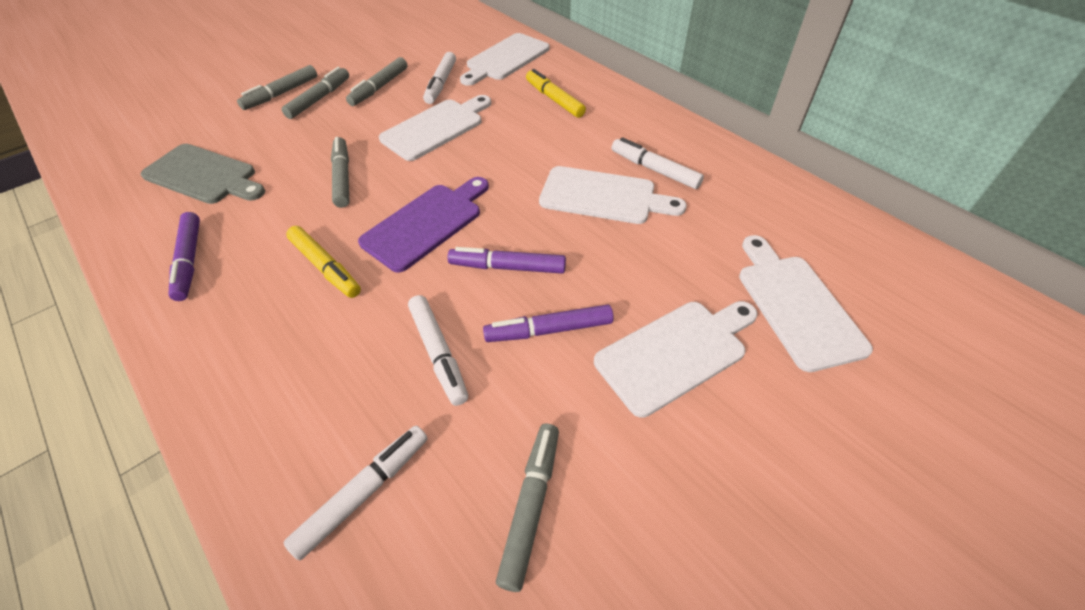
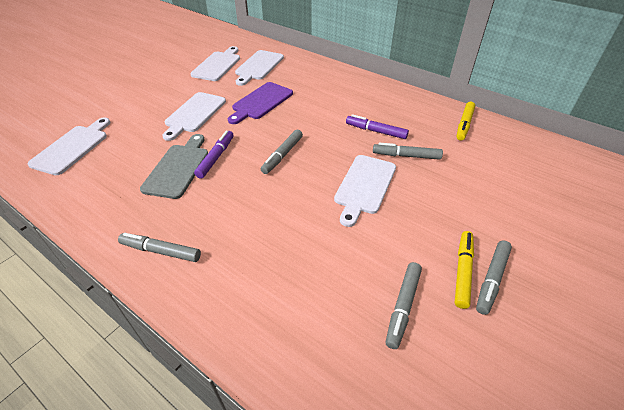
purple marker: 3 -> 2
white marker: 4 -> 0

